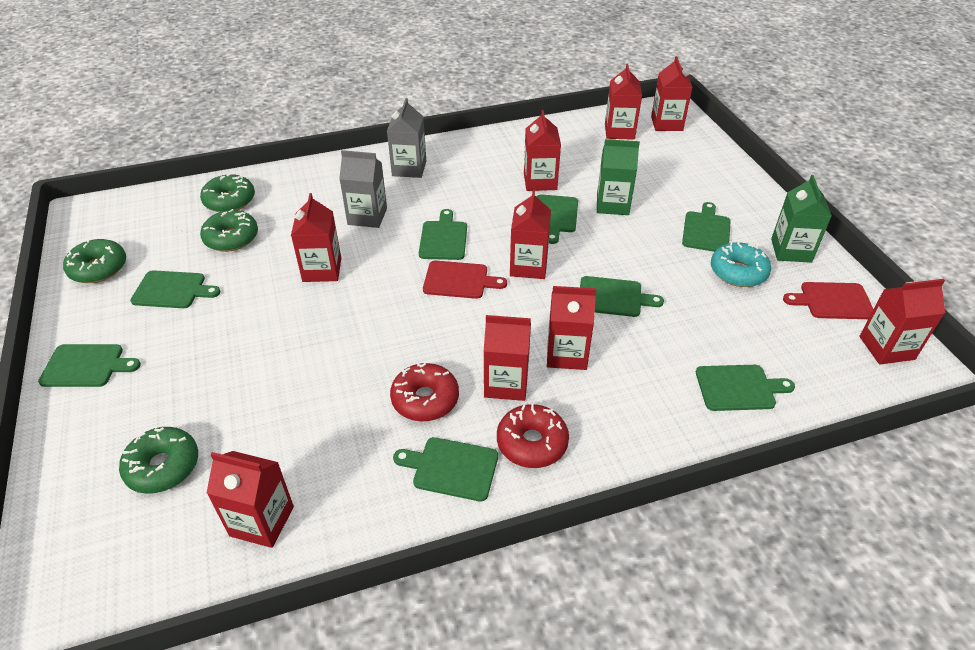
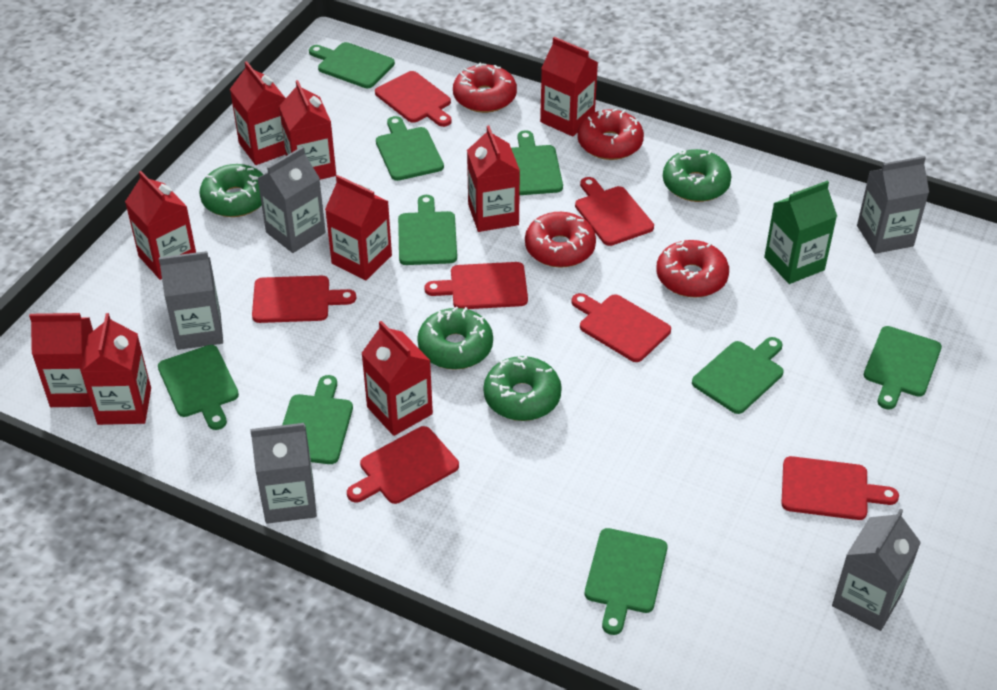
green carton: 2 -> 1
green cutting board: 8 -> 9
grey carton: 2 -> 5
red cutting board: 2 -> 7
red donut: 2 -> 4
turquoise donut: 1 -> 0

